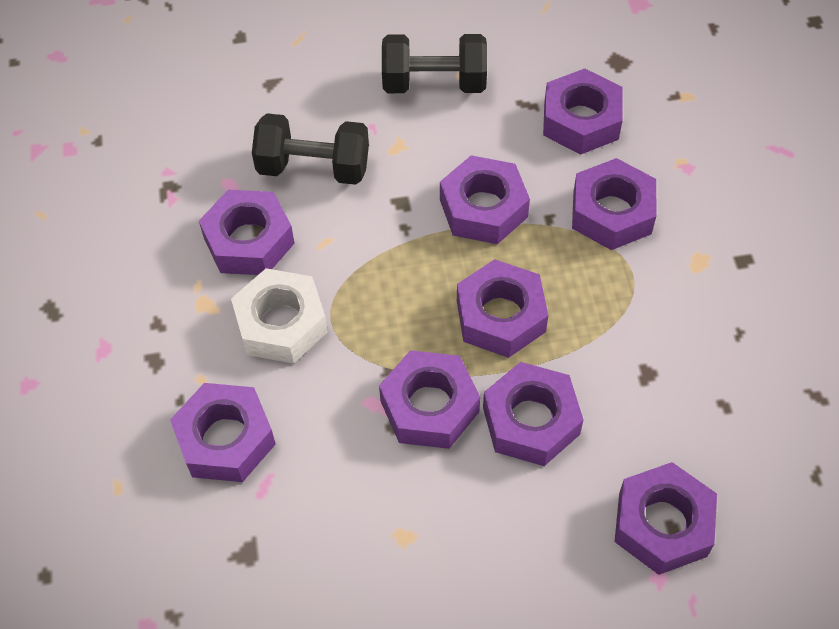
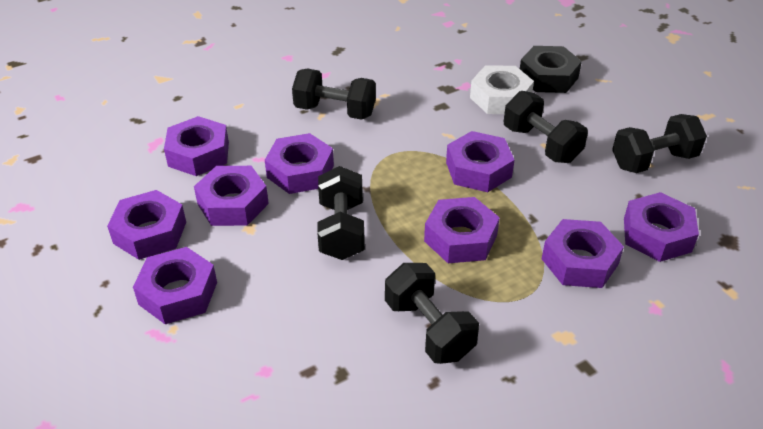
black dumbbell: 2 -> 5
black nut: 0 -> 1

